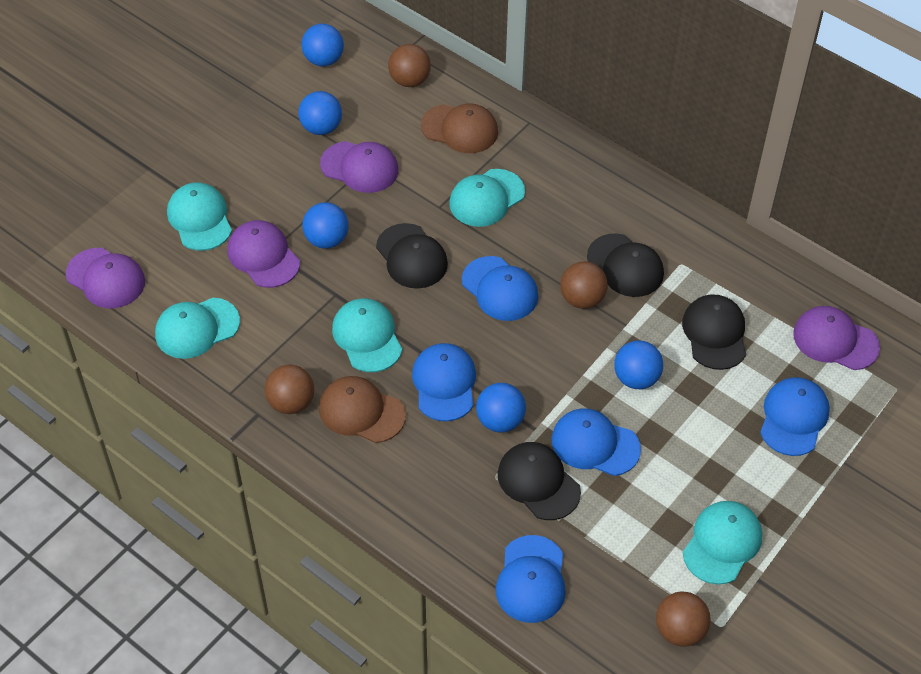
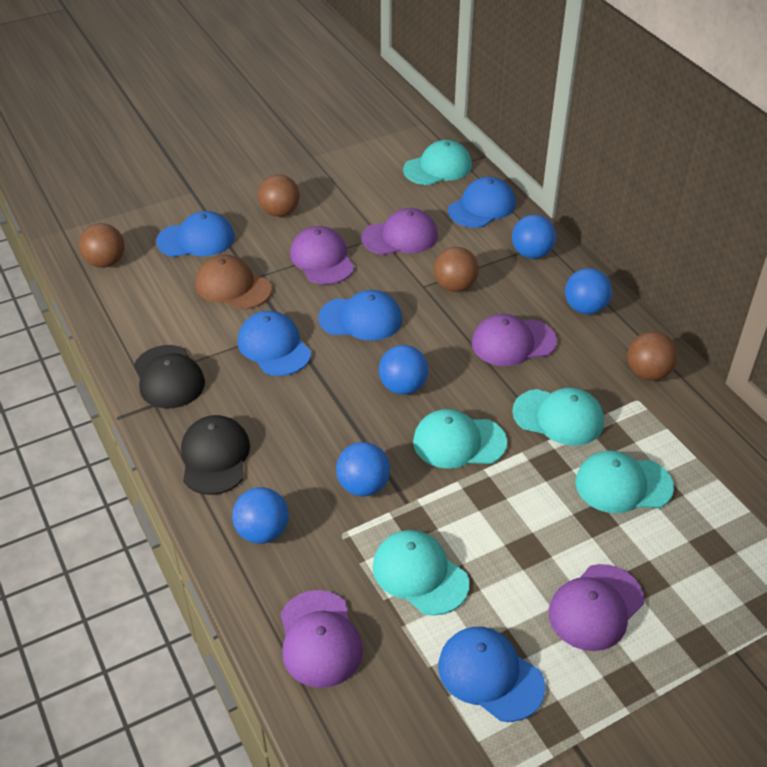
black cap: 4 -> 2
brown cap: 2 -> 1
purple cap: 4 -> 5

